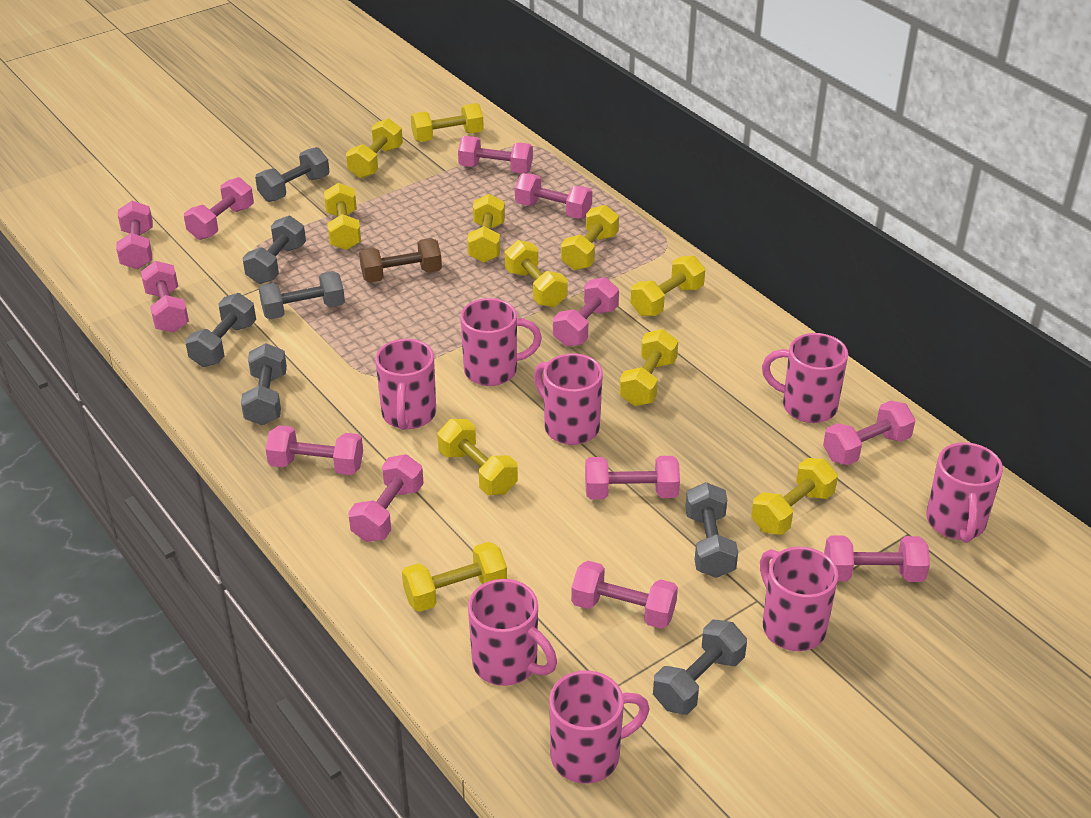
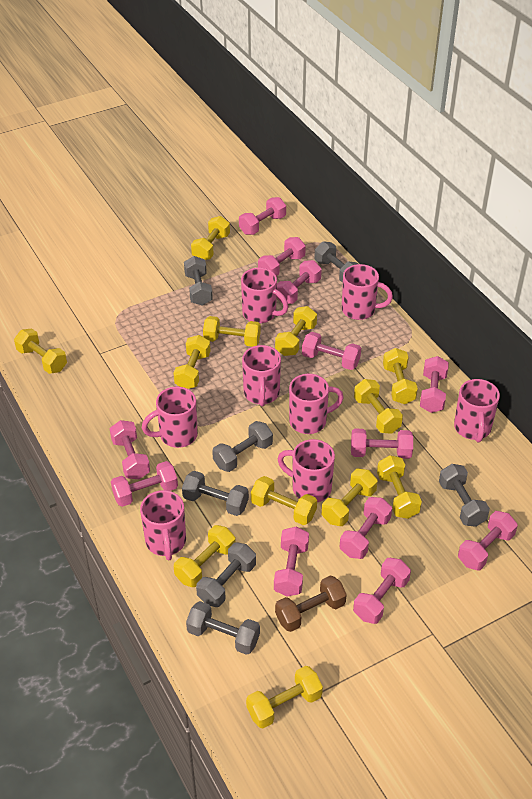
yellow dumbbell: 11 -> 12

